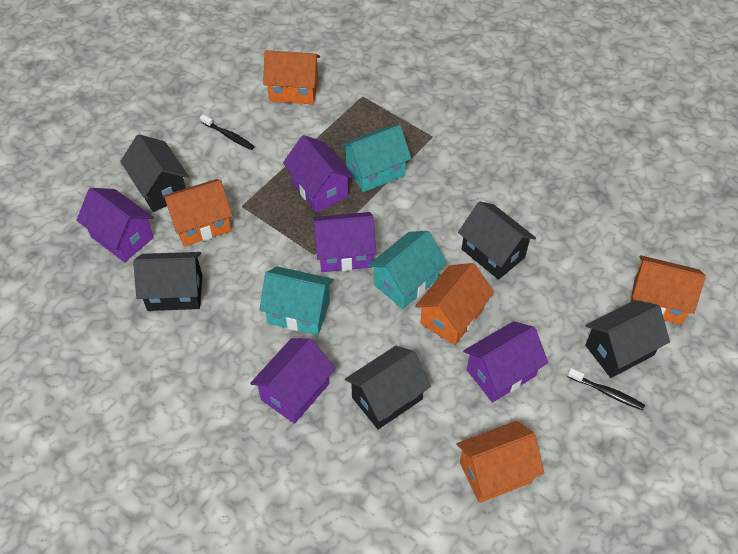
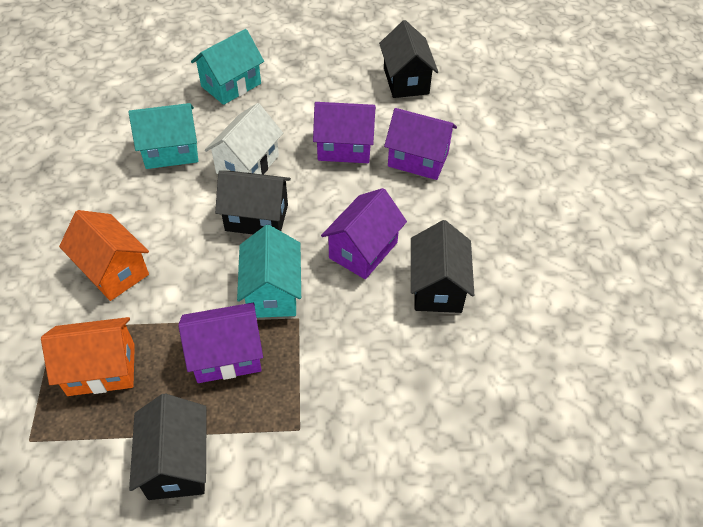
black house: 5 -> 4
black toothbrush: 2 -> 0
orange house: 5 -> 2
purple house: 5 -> 4
white house: 0 -> 1

